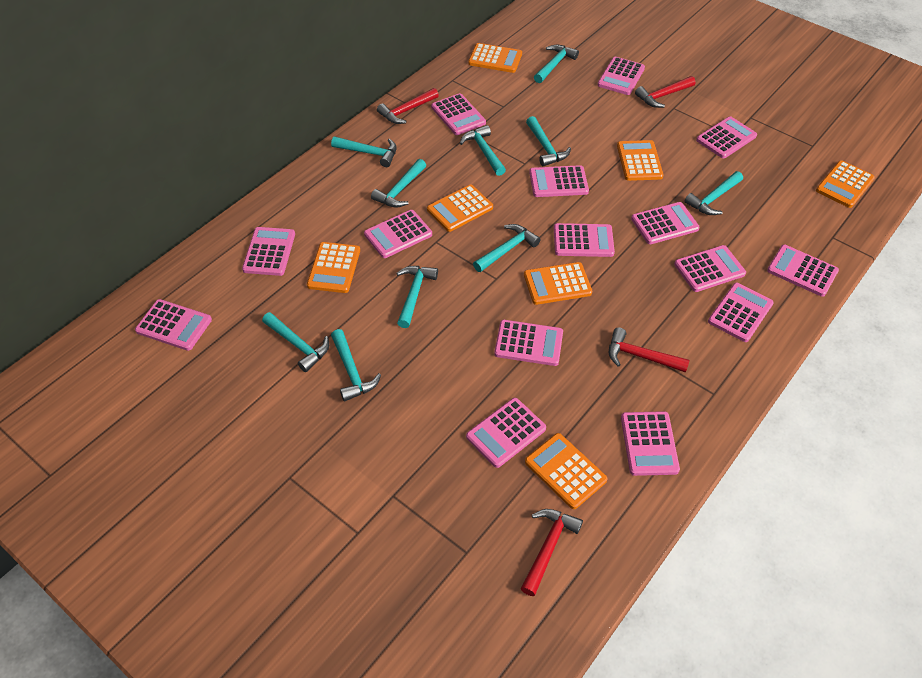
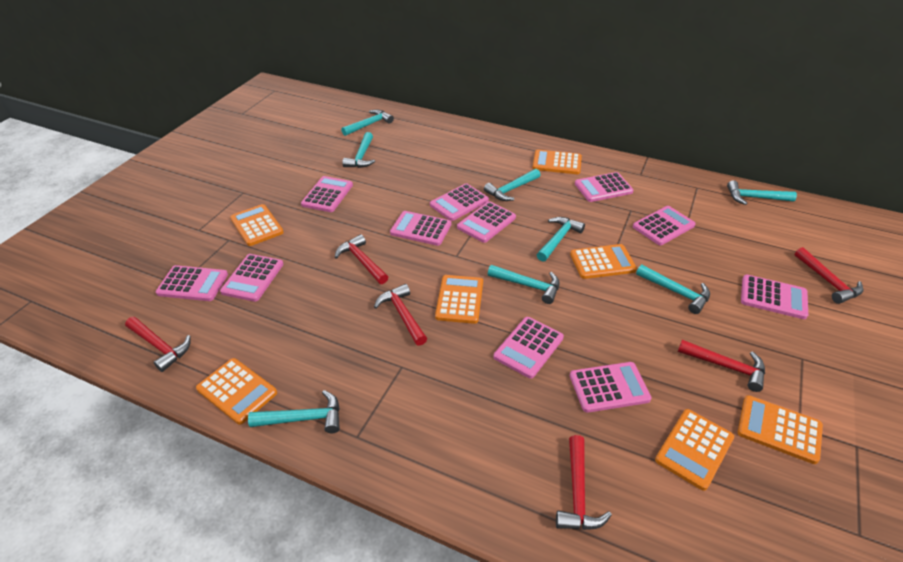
pink calculator: 15 -> 11
red hammer: 4 -> 6
turquoise hammer: 10 -> 8

